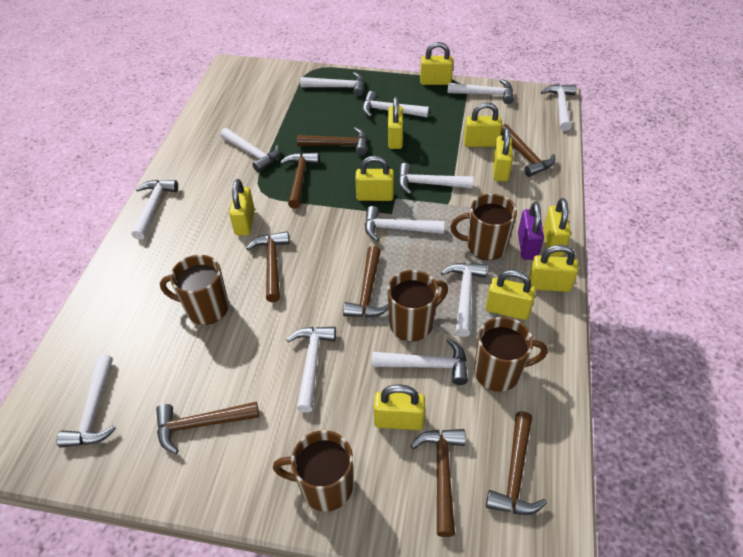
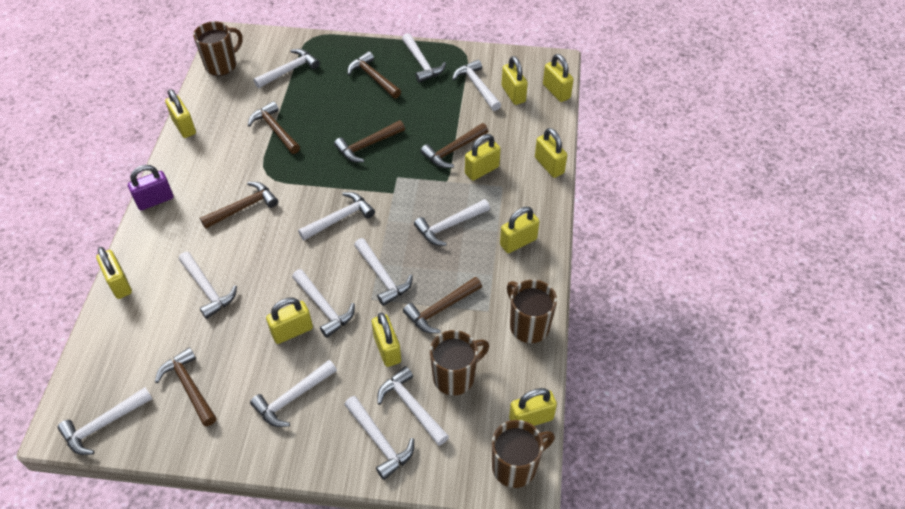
brown hammer: 8 -> 7
brown mug: 5 -> 4

